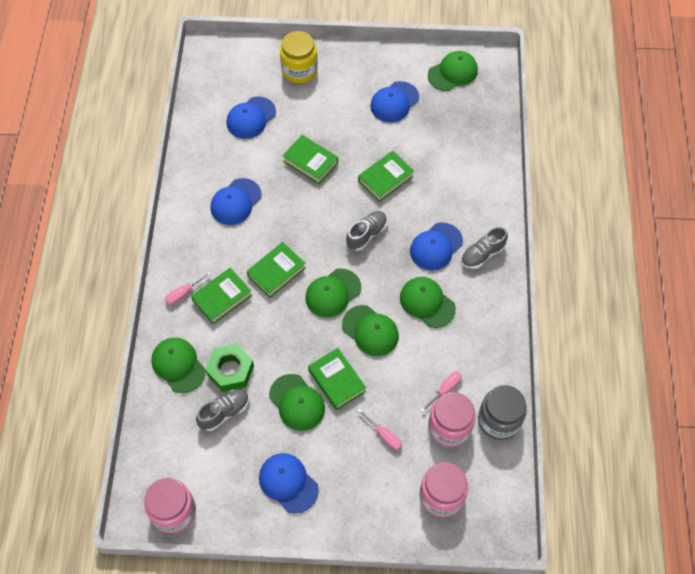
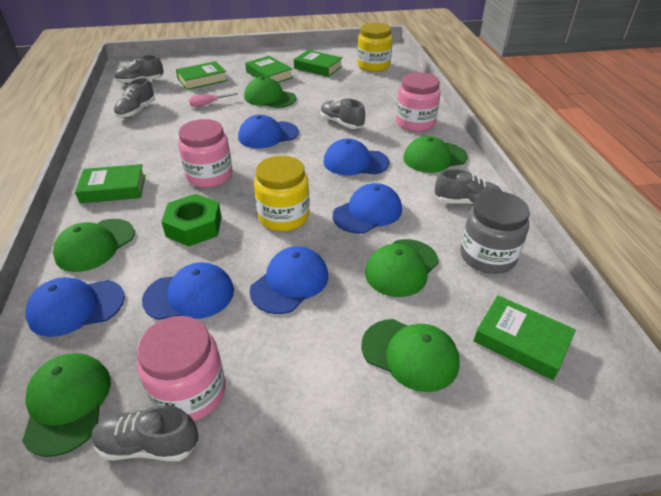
blue cap: 5 -> 6
grey shoe: 3 -> 5
pink screwdriver: 3 -> 1
yellow jar: 1 -> 2

